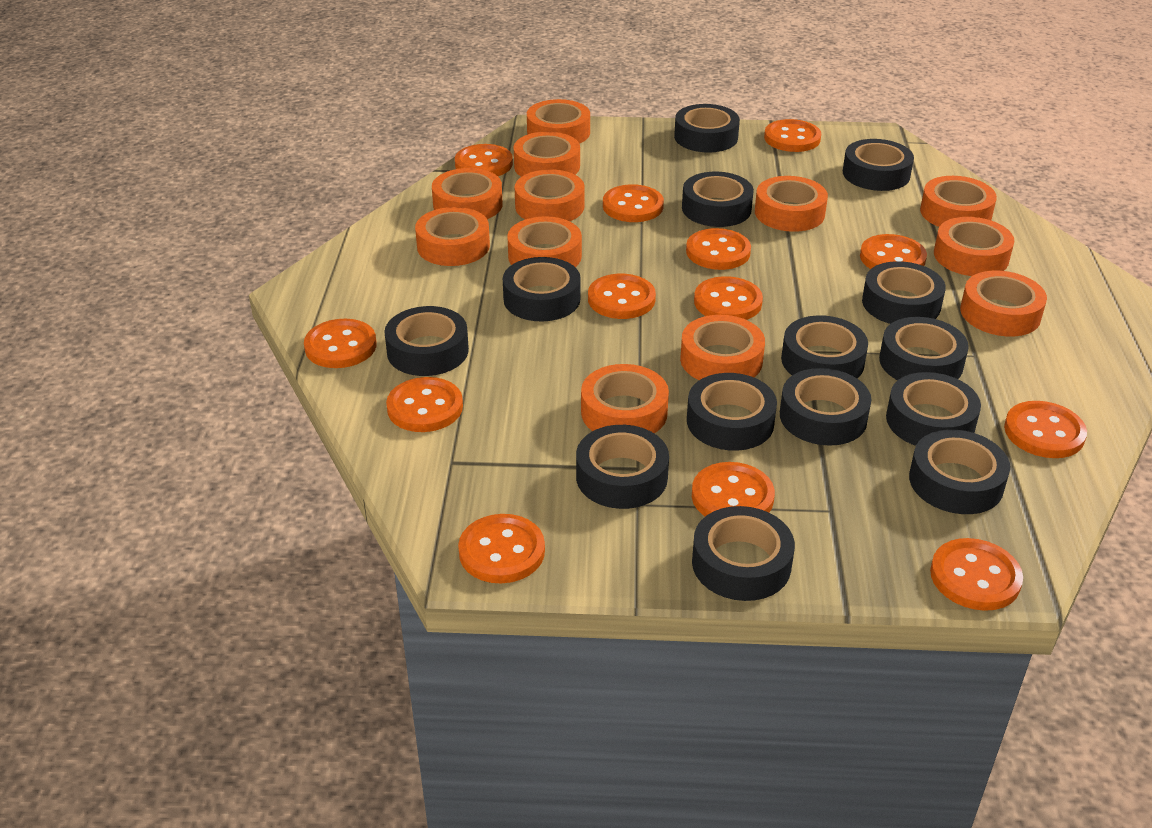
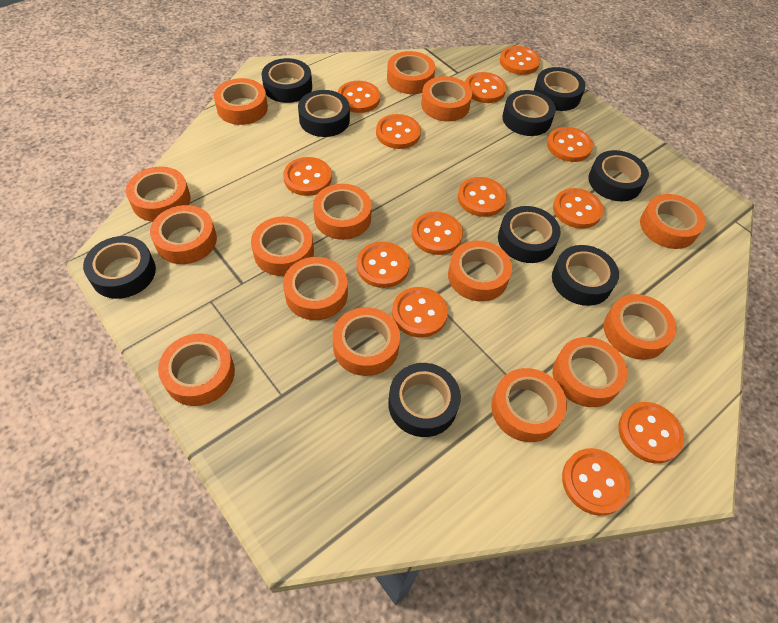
black tape: 14 -> 9
orange tape: 12 -> 15

